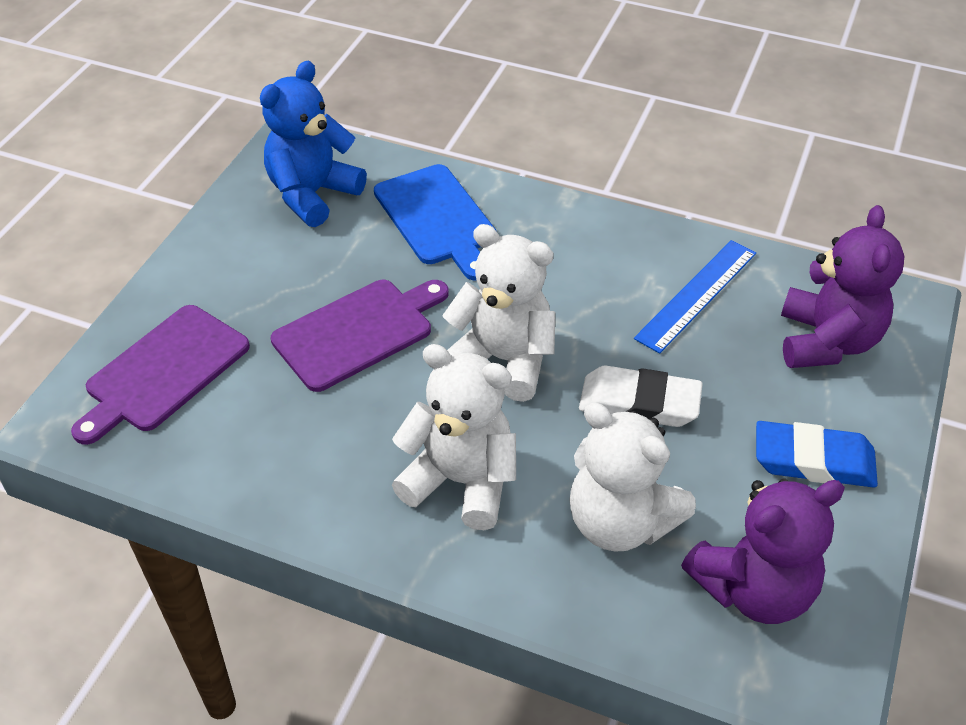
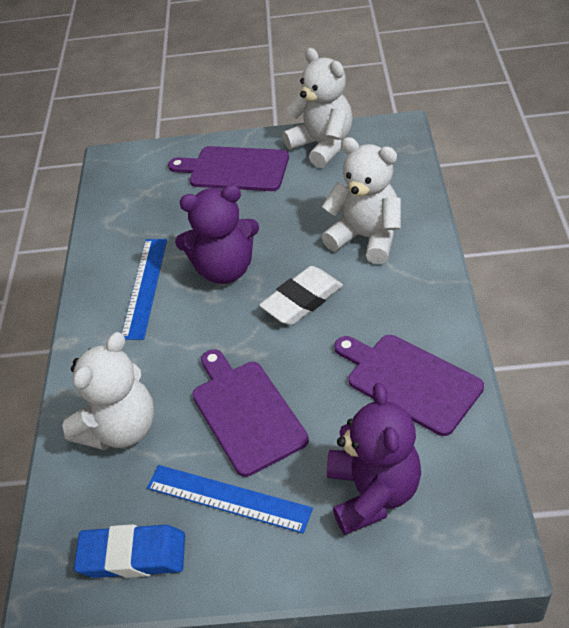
blue cutting board: 1 -> 0
blue ruler: 1 -> 2
blue teddy bear: 1 -> 0
purple cutting board: 2 -> 3

